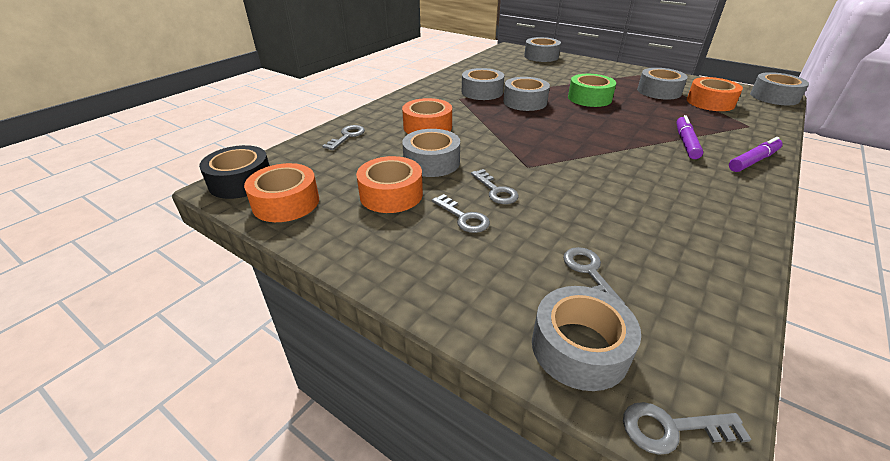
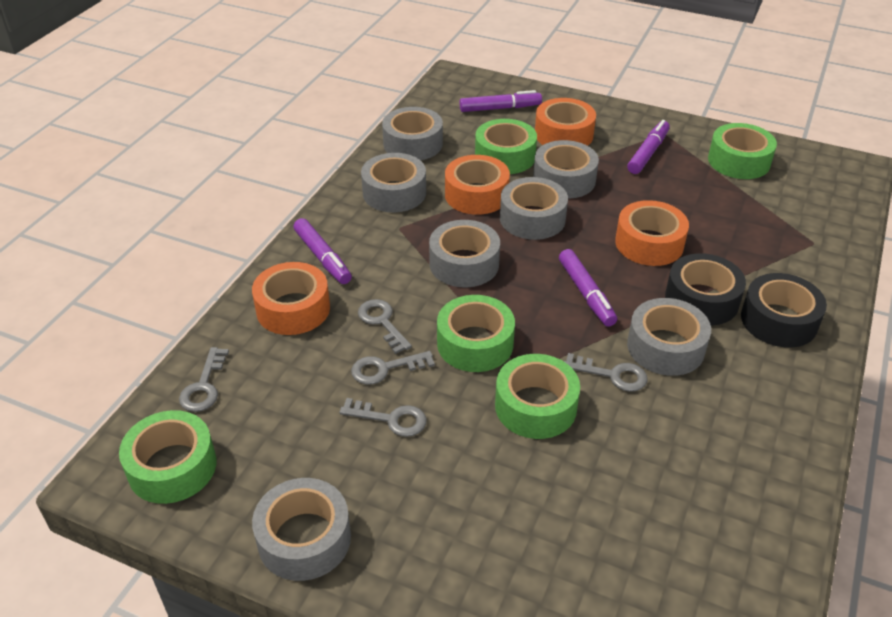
black tape: 1 -> 2
green tape: 1 -> 5
purple marker: 2 -> 4

